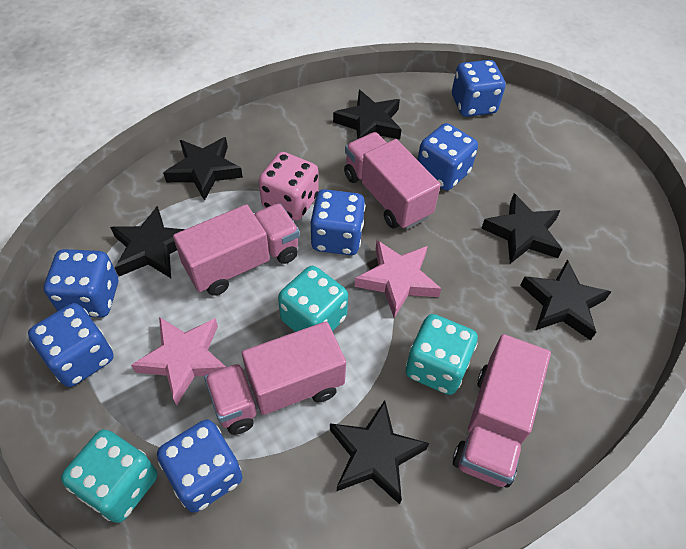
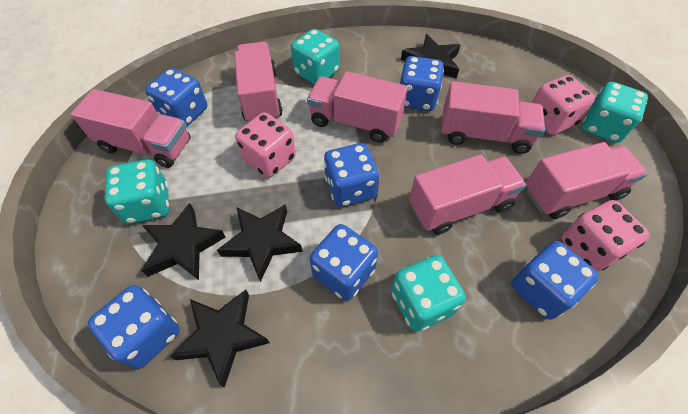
black star: 6 -> 4
pink dice: 1 -> 3
pink star: 2 -> 0
pink truck: 4 -> 6
turquoise dice: 3 -> 4

